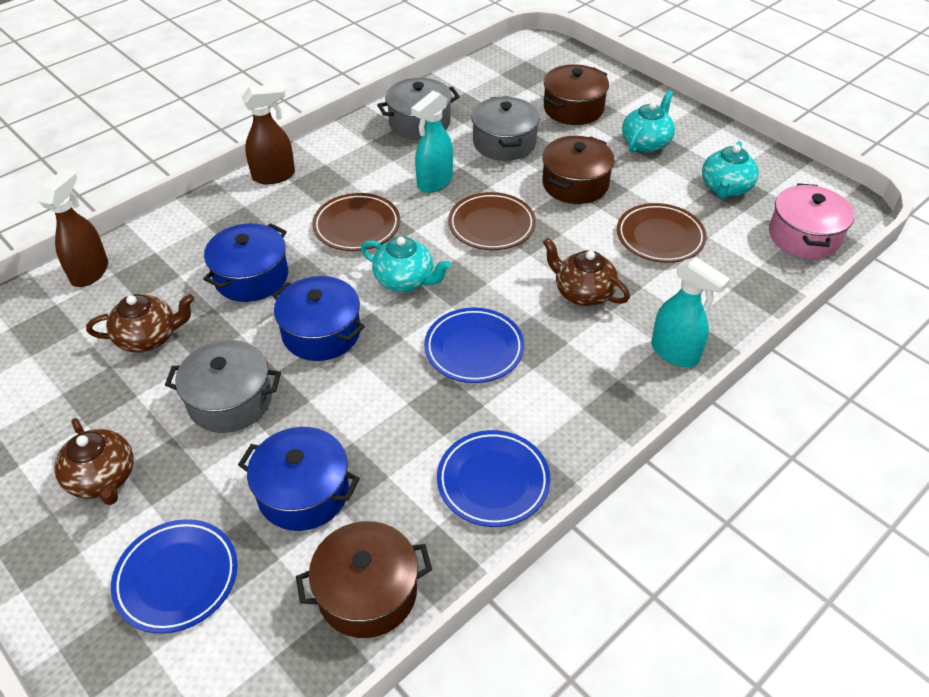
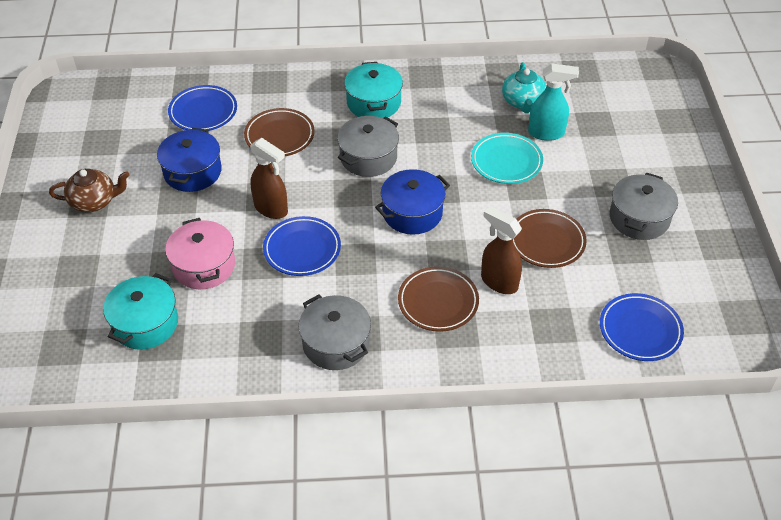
blue pot: 3 -> 2
brown pot: 3 -> 0
brown teapot: 3 -> 1
turquoise plate: 0 -> 1
turquoise pot: 0 -> 2
turquoise spray bottle: 2 -> 1
turquoise teapot: 3 -> 1

